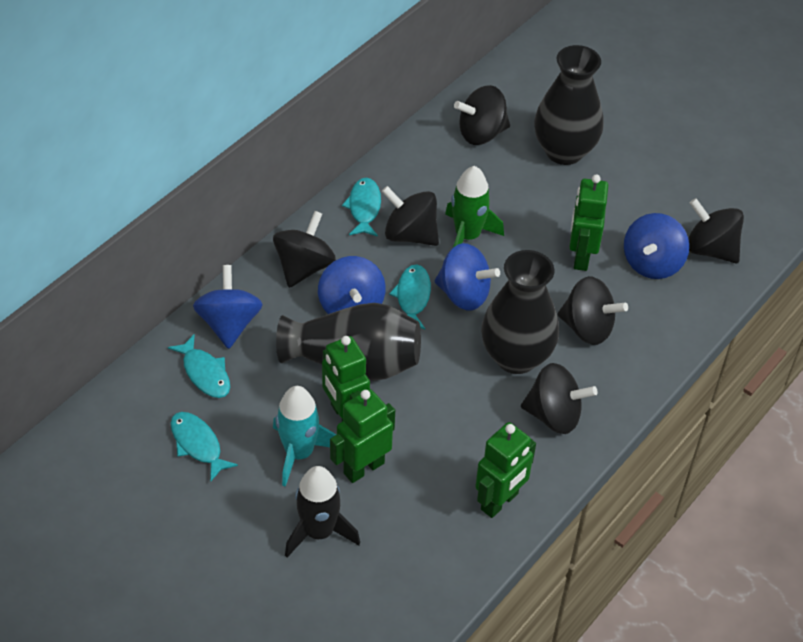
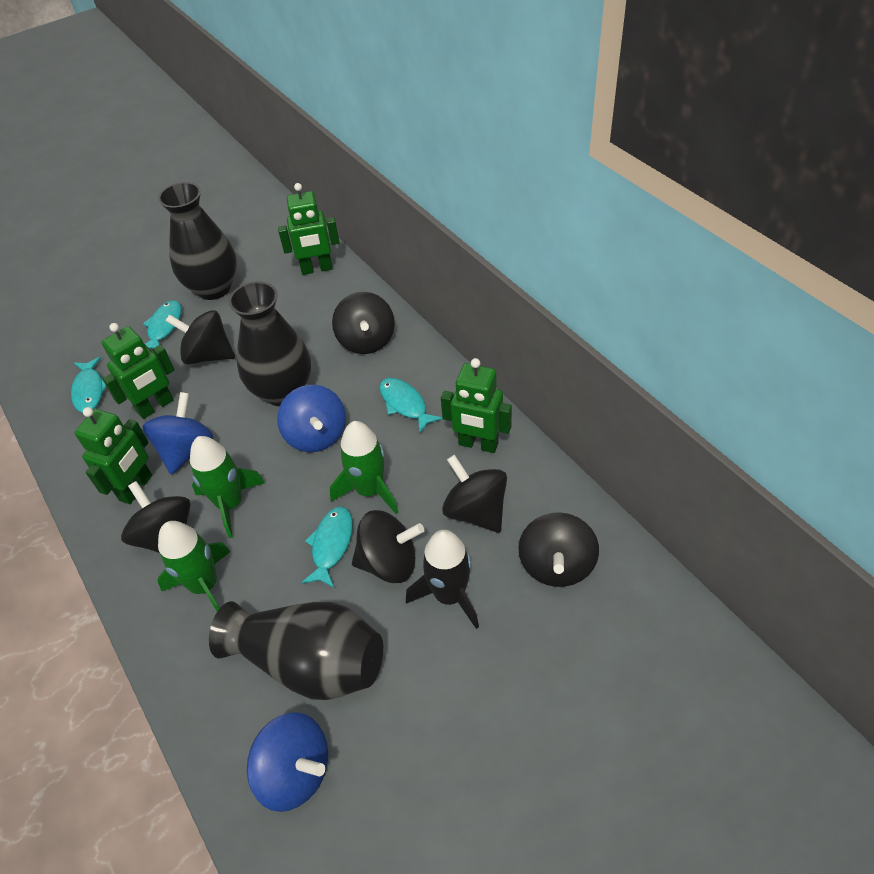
blue spinning top: 4 -> 3
green rocket: 1 -> 3
turquoise rocket: 1 -> 0

